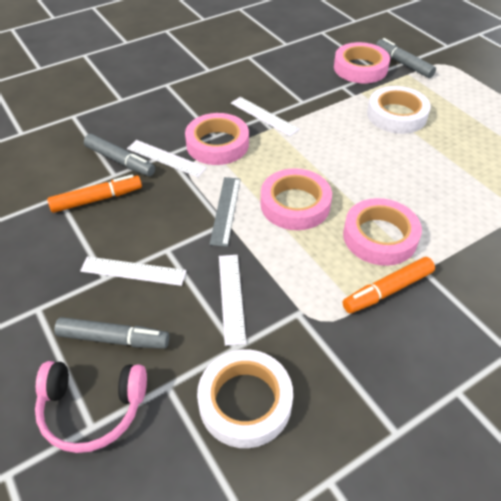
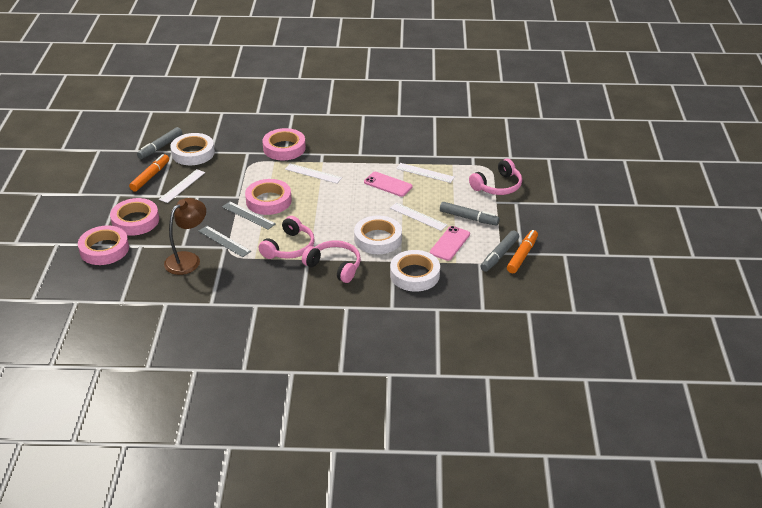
brown lamp: 0 -> 1
grey ruler: 1 -> 2
pink headphones: 1 -> 3
pink phone: 0 -> 2
white tape: 2 -> 3

